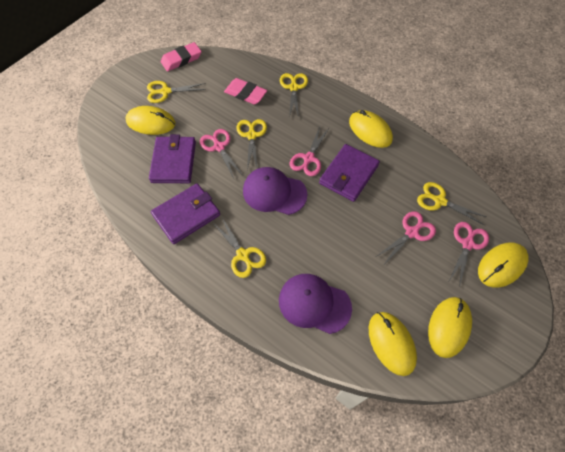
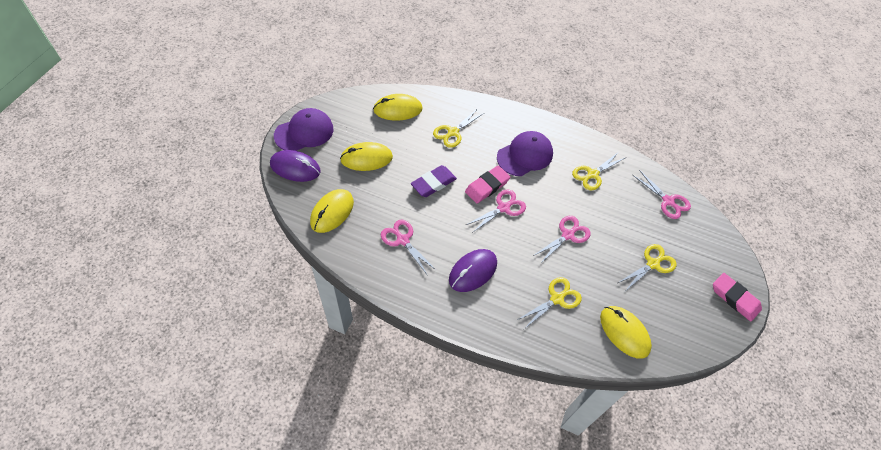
purple eraser: 0 -> 1
purple mouse: 0 -> 2
purple wallet: 3 -> 0
yellow mouse: 5 -> 4
yellow scissors: 5 -> 4

